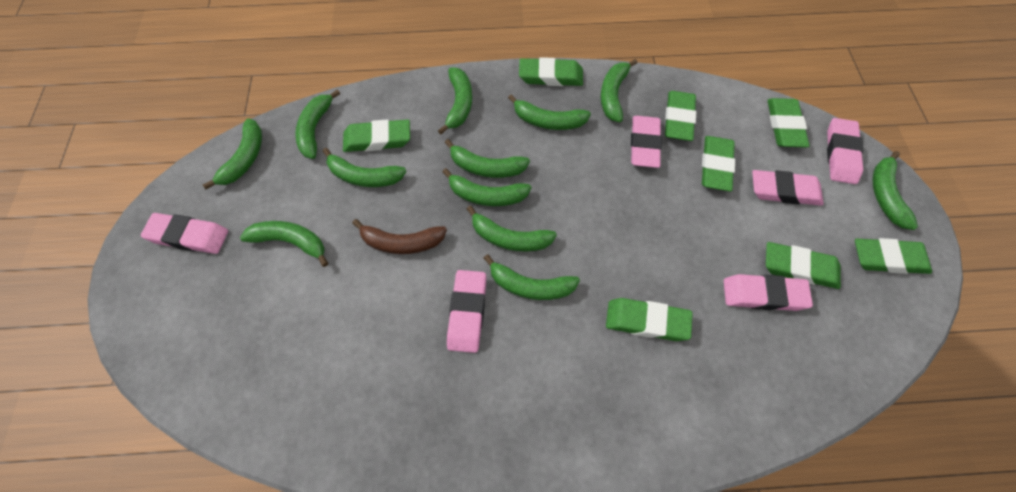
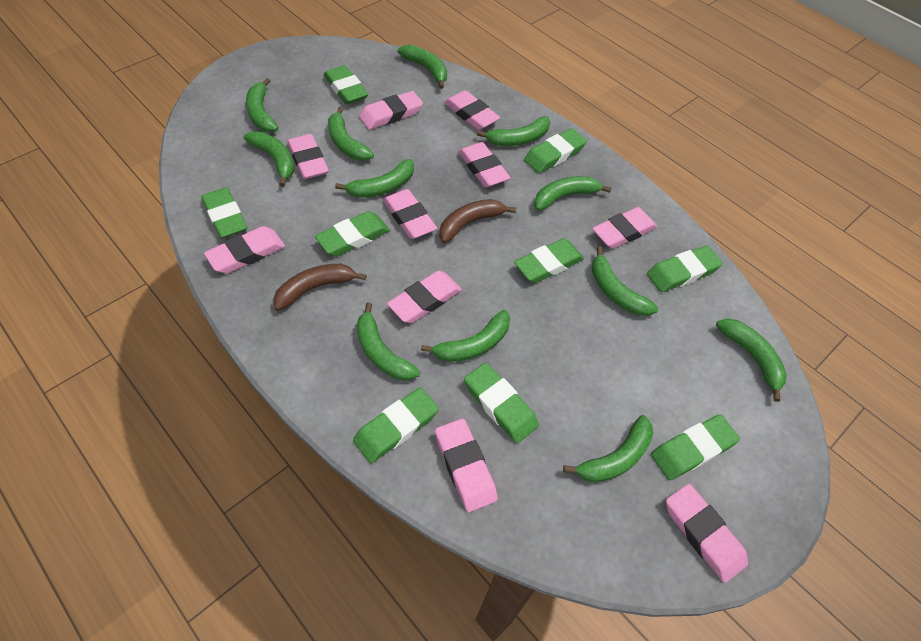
brown banana: 1 -> 2
green eraser: 8 -> 9
pink eraser: 6 -> 10

